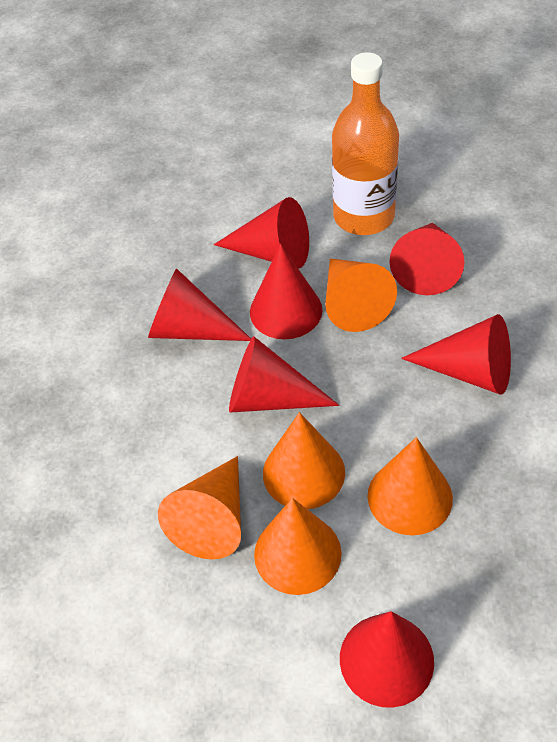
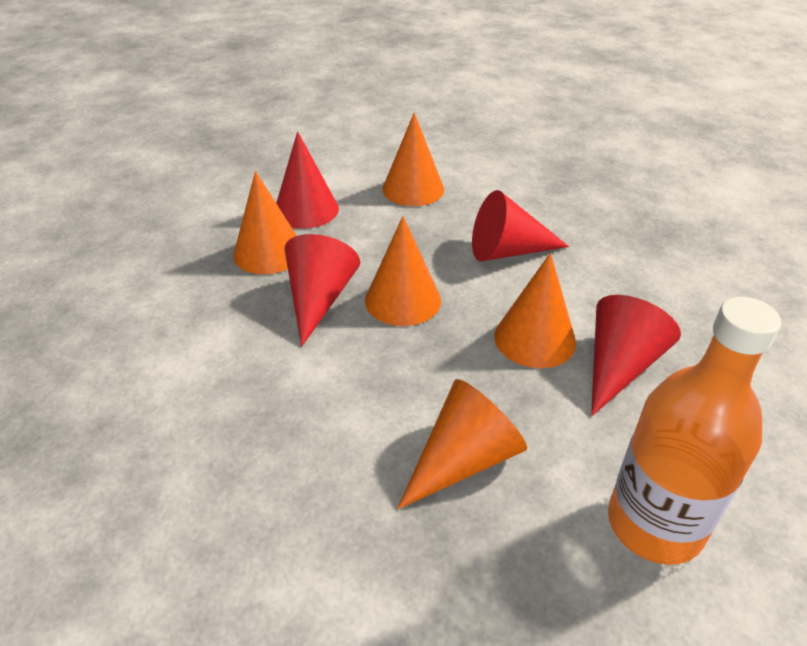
red cone: 7 -> 4

